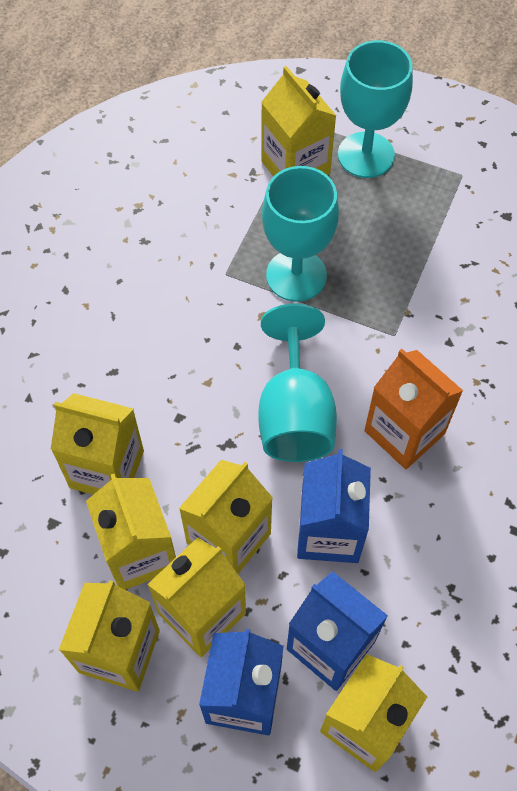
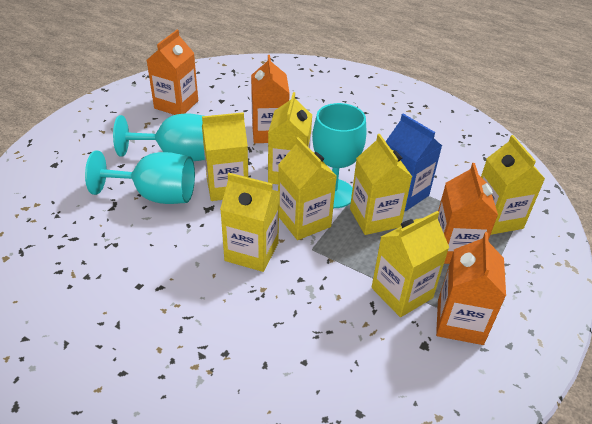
blue carton: 3 -> 1
orange carton: 1 -> 4

